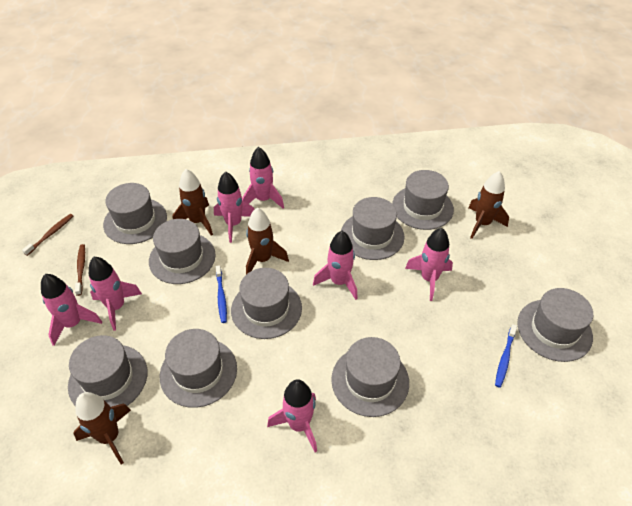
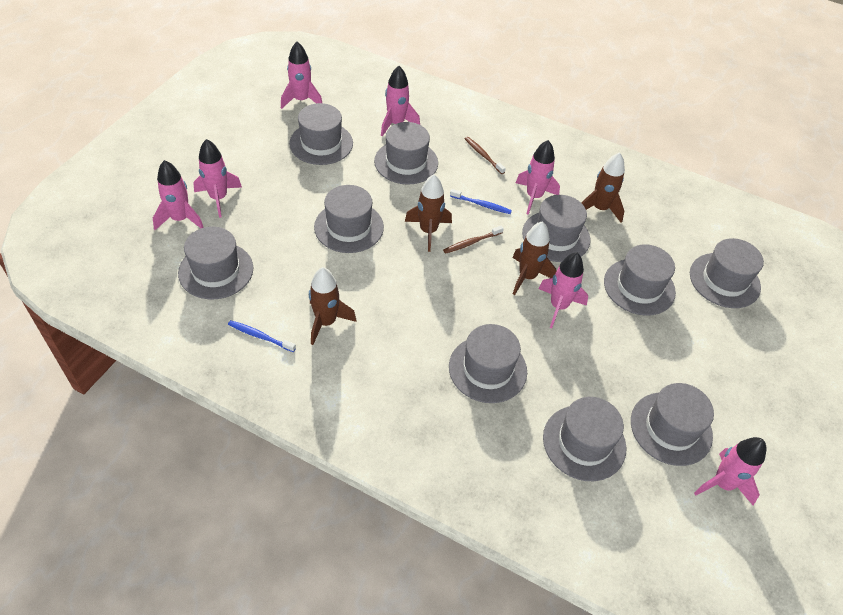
grey hat: 9 -> 10

